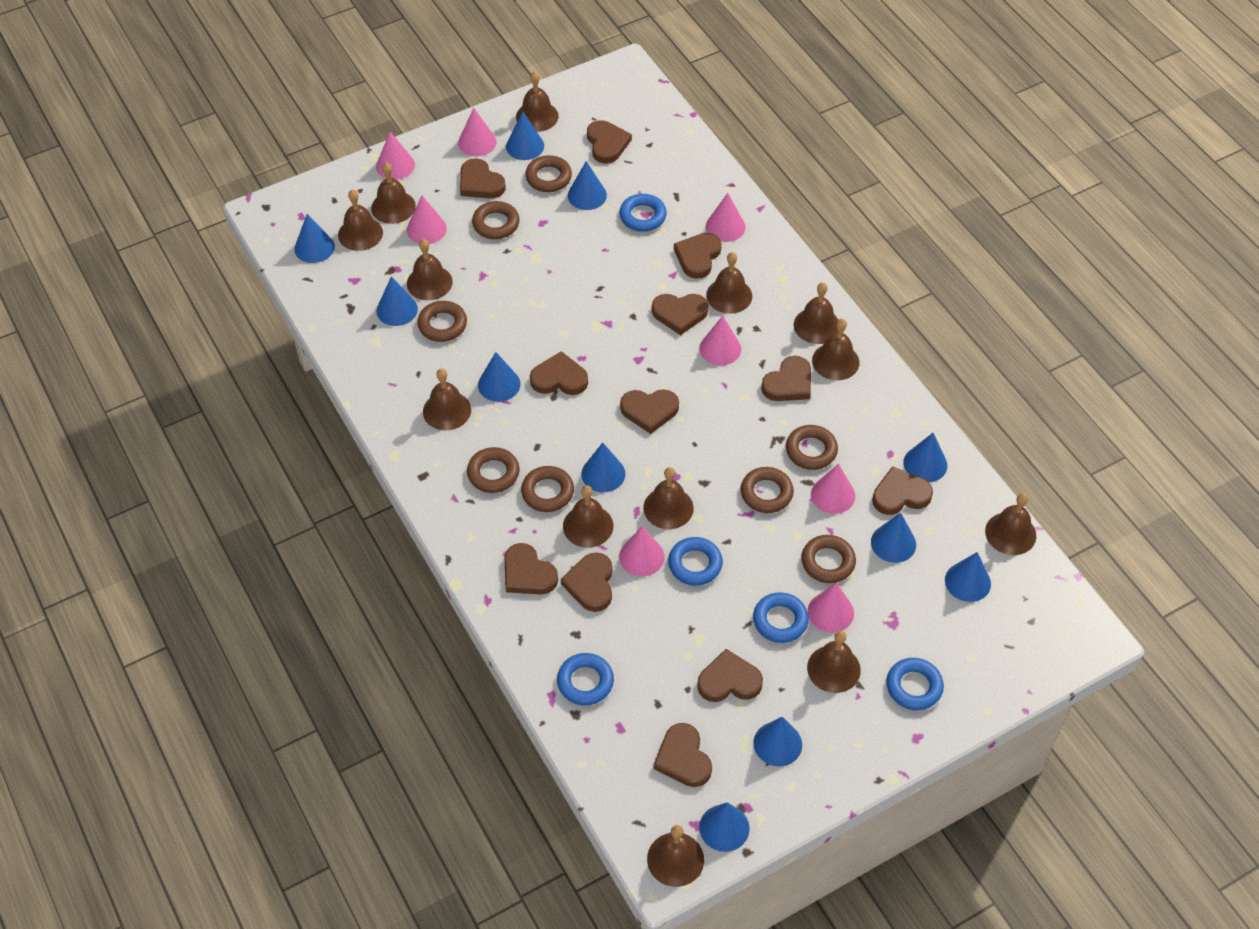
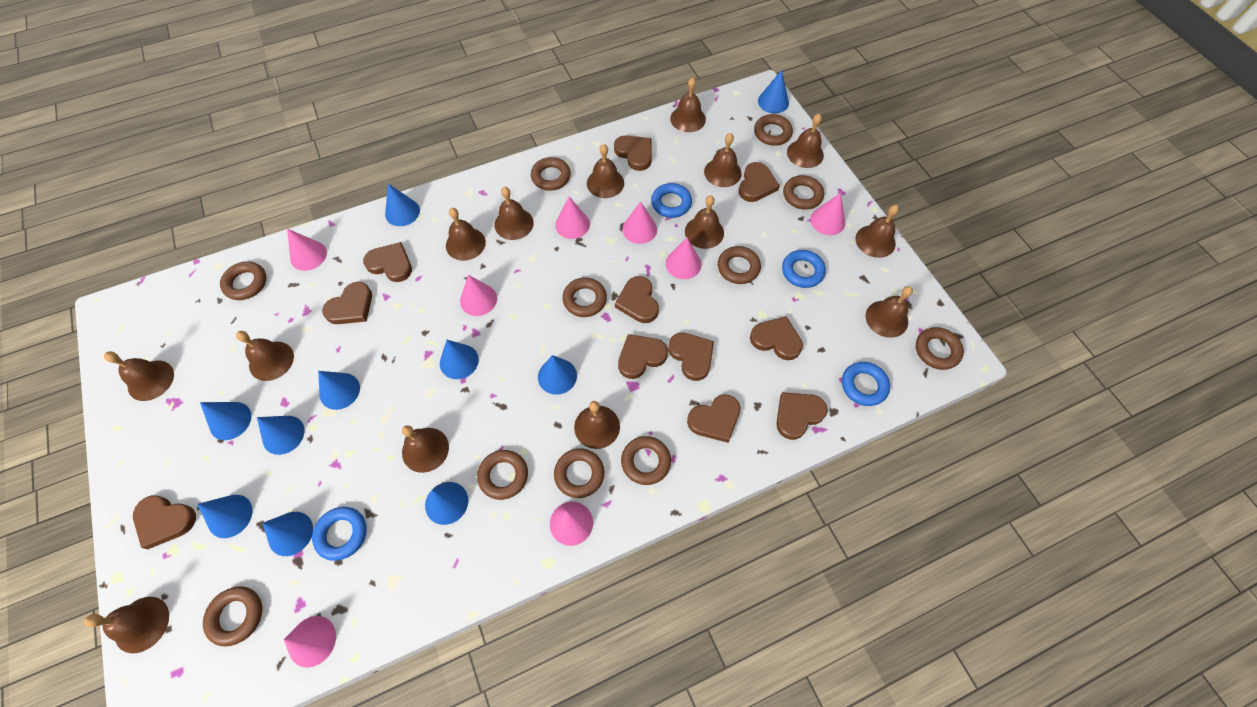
blue cone: 11 -> 10
blue ring: 5 -> 4
brown bell: 13 -> 14
brown heart: 12 -> 11
brown ring: 8 -> 11

